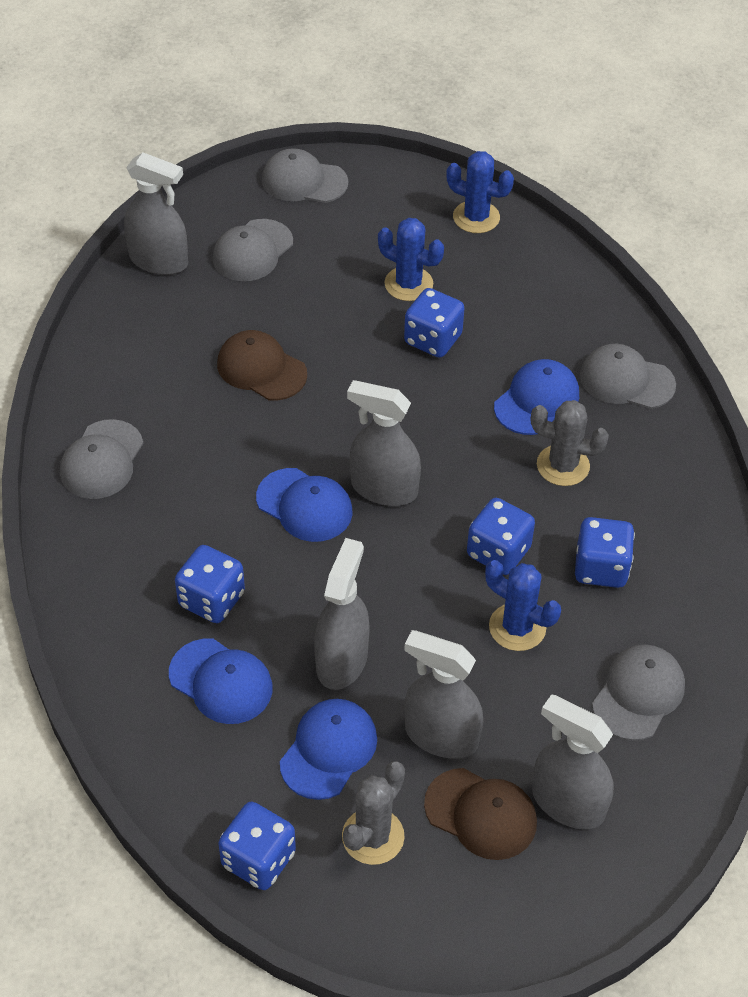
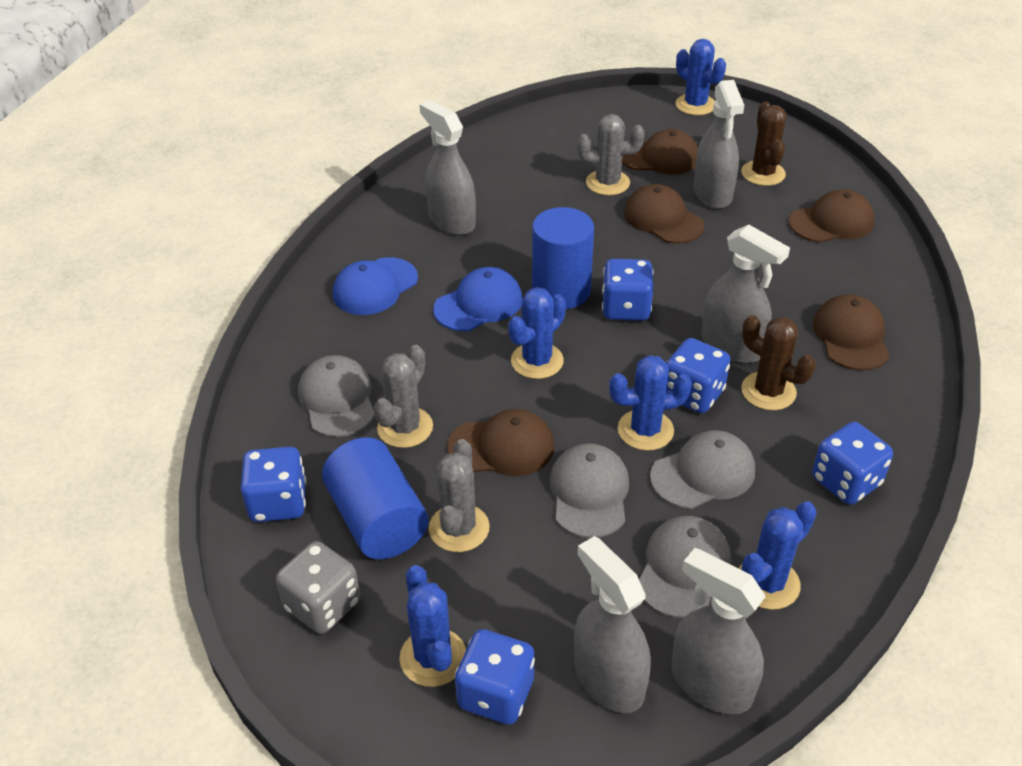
blue cactus: 3 -> 5
blue cap: 4 -> 2
blue cylinder: 0 -> 2
brown cactus: 0 -> 2
brown cap: 2 -> 5
grey cactus: 2 -> 3
grey cap: 5 -> 4
grey dice: 0 -> 1

